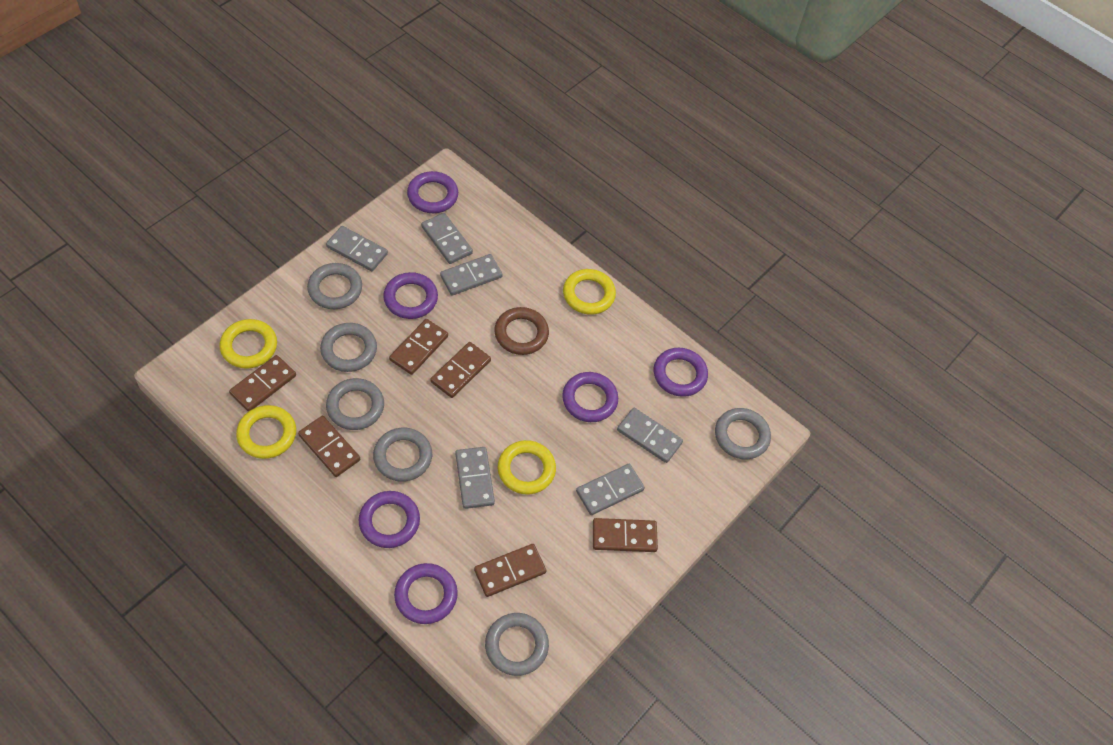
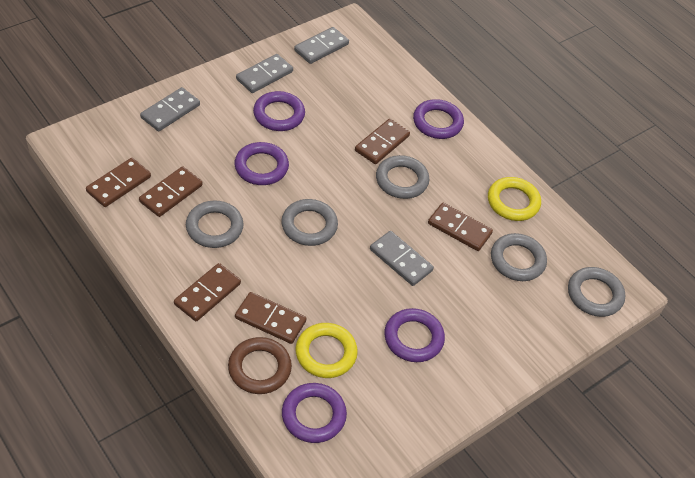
grey domino: 6 -> 4
grey ring: 6 -> 5
purple ring: 6 -> 5
yellow ring: 4 -> 2

